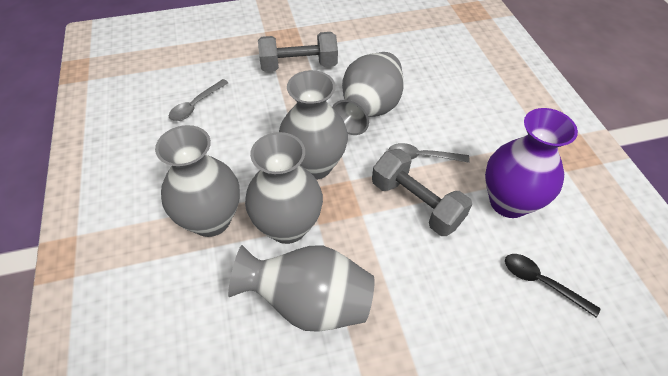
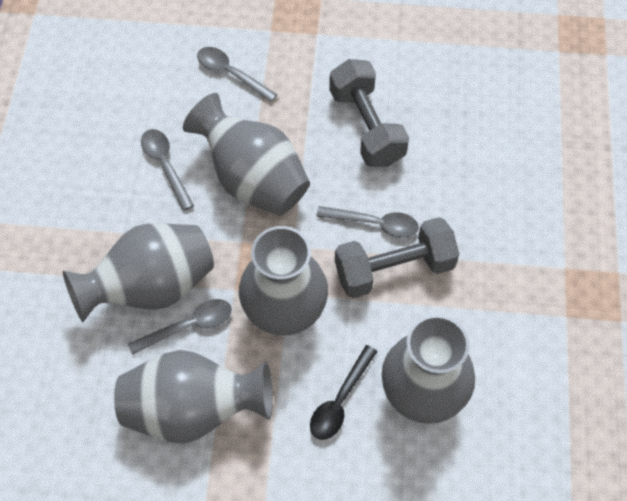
grey spoon: 2 -> 4
purple vase: 1 -> 0

